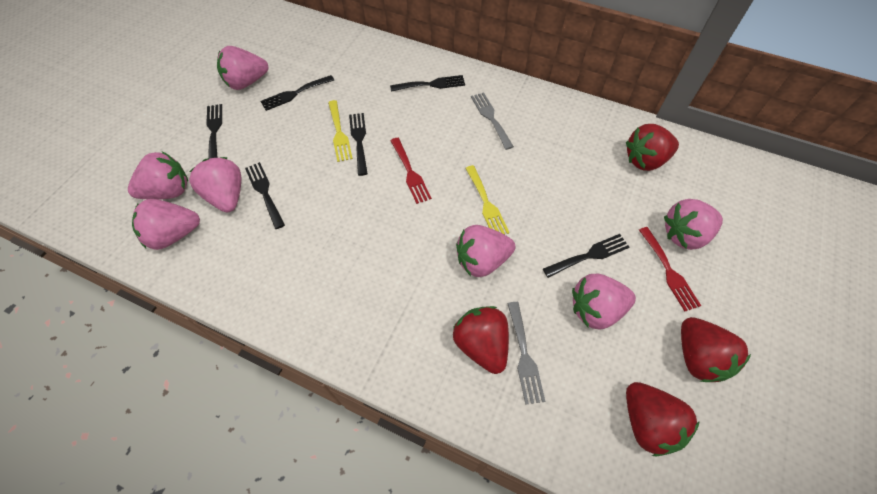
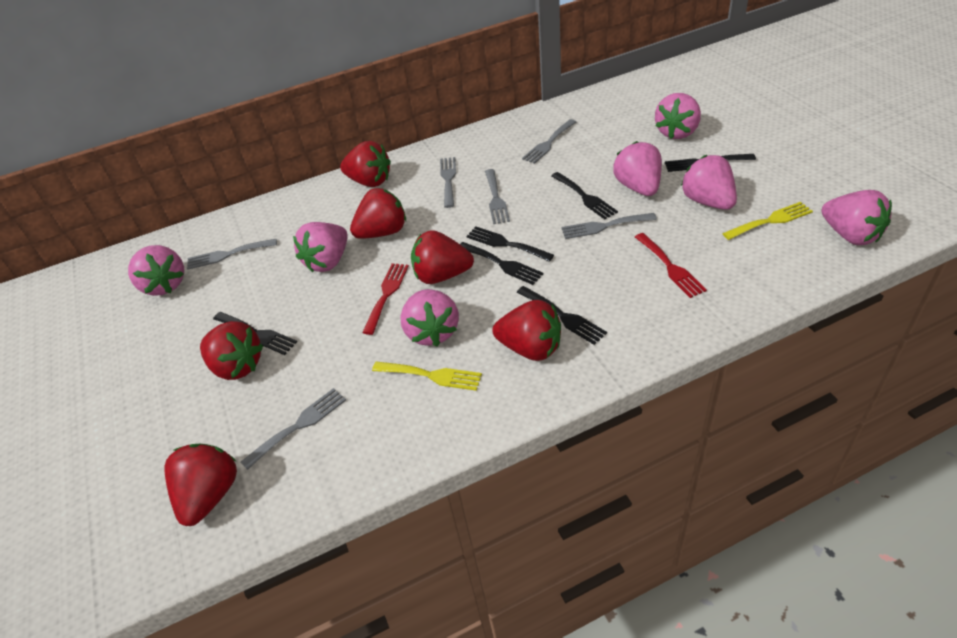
grey fork: 2 -> 6
red strawberry: 4 -> 6

